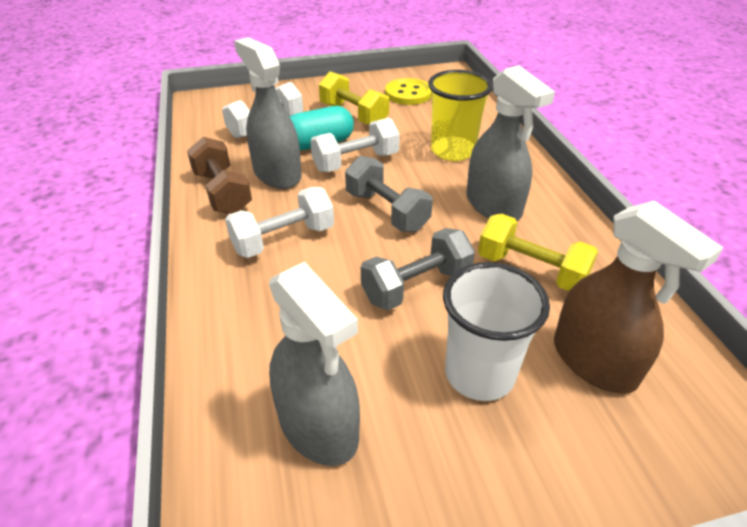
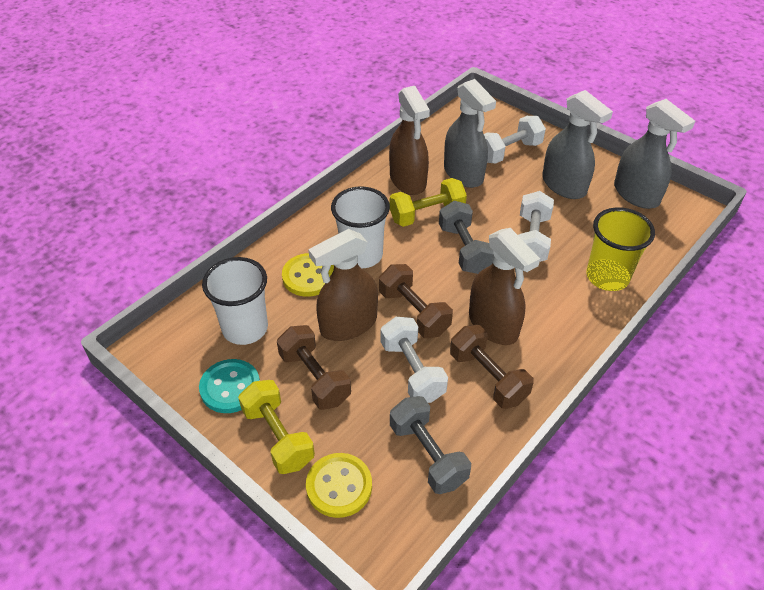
brown dumbbell: 1 -> 3
brown spray bottle: 1 -> 3
turquoise button: 0 -> 1
turquoise capsule: 1 -> 0
white cup: 1 -> 2
yellow button: 1 -> 2

